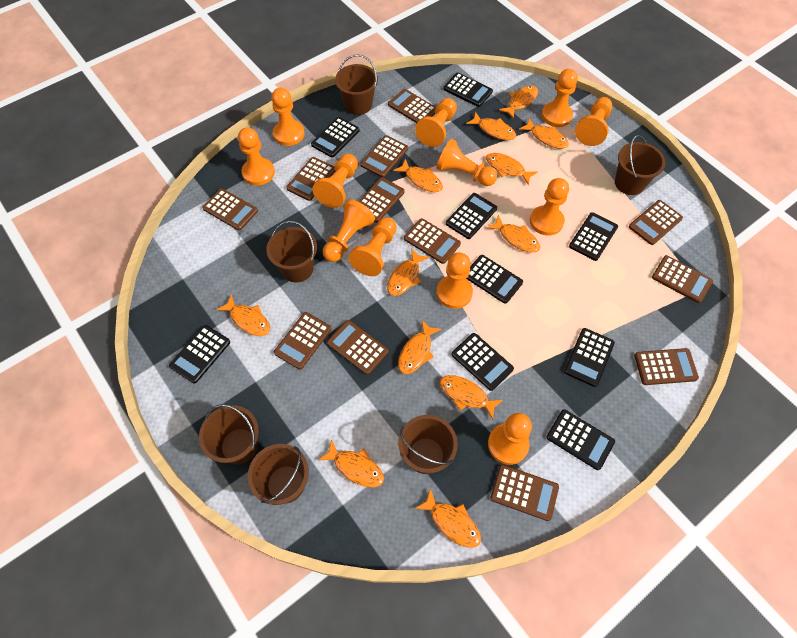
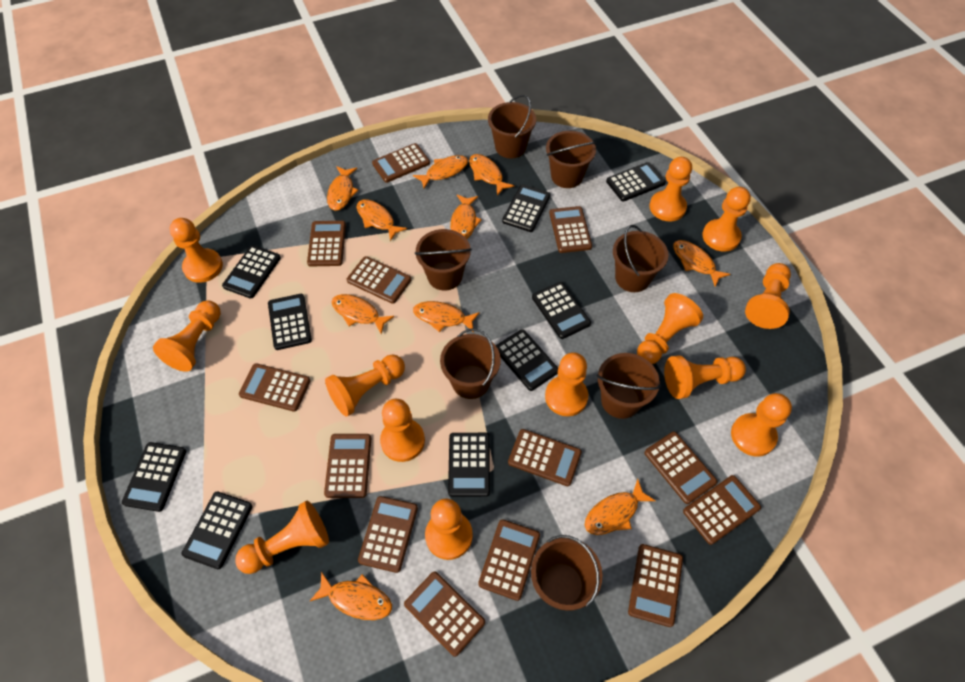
brown bucket: 6 -> 7
brown calculator: 12 -> 13
orange fish: 12 -> 10
orange pawn: 12 -> 13

